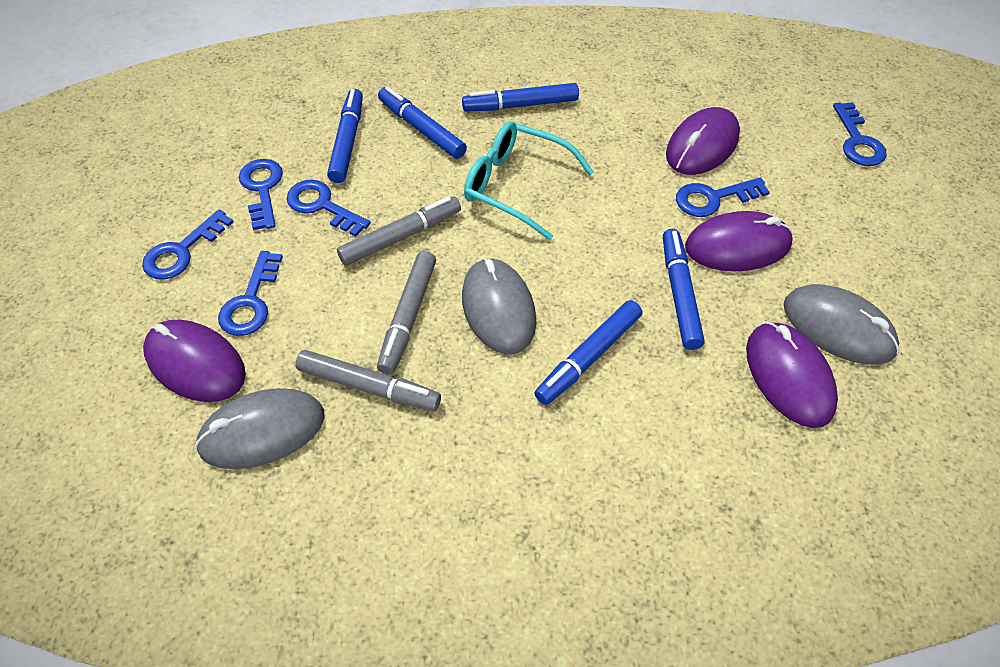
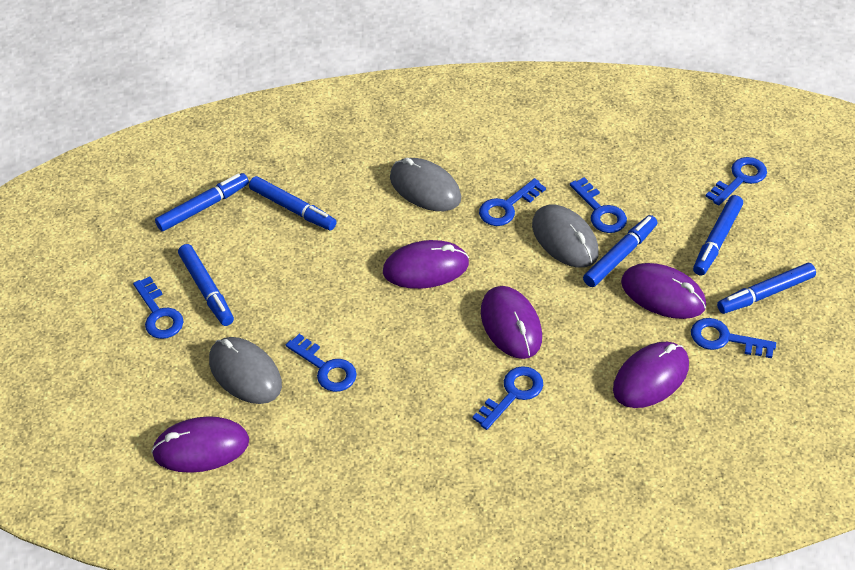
blue key: 6 -> 7
blue marker: 5 -> 6
grey marker: 3 -> 0
purple mouse: 4 -> 5
turquoise glasses: 1 -> 0

